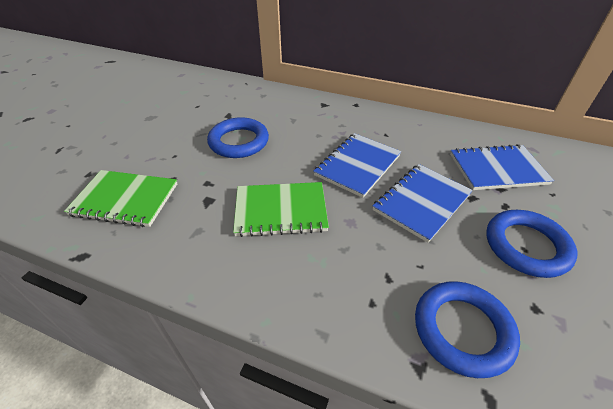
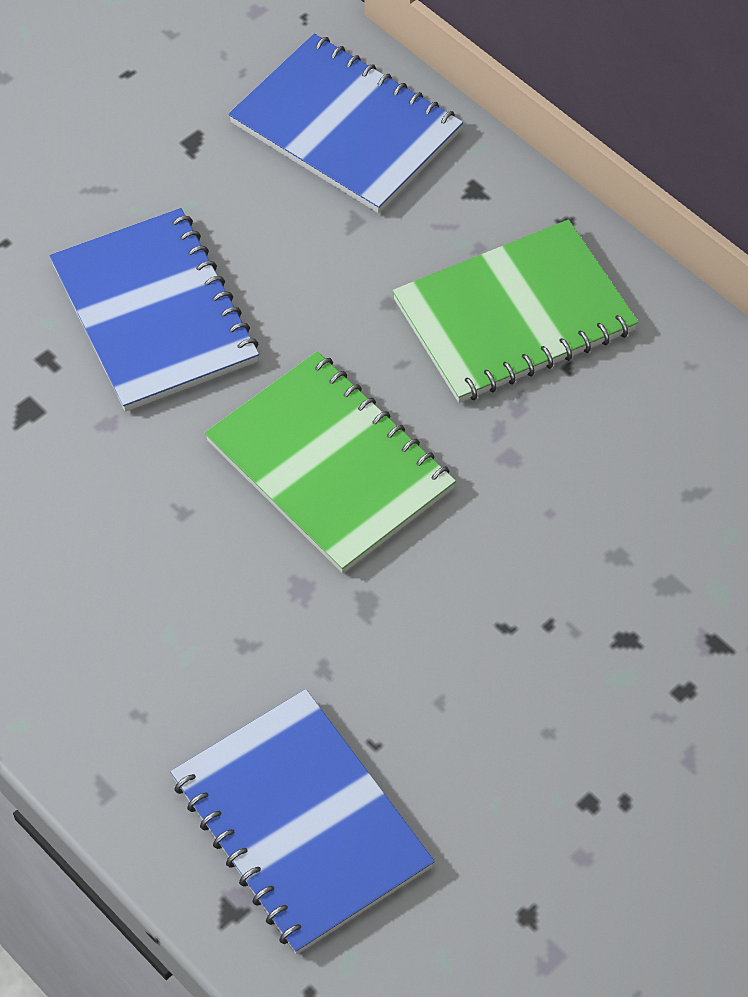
blue ring: 3 -> 0

